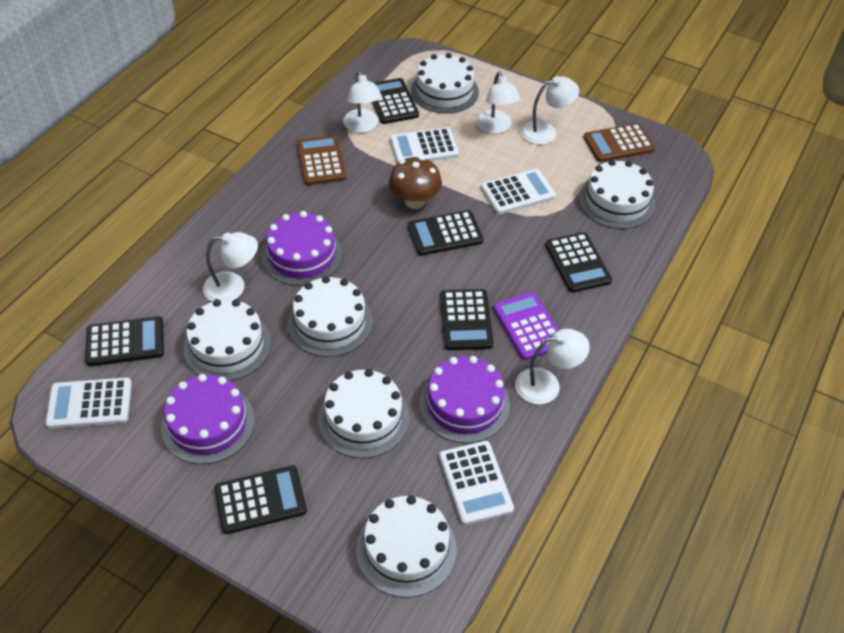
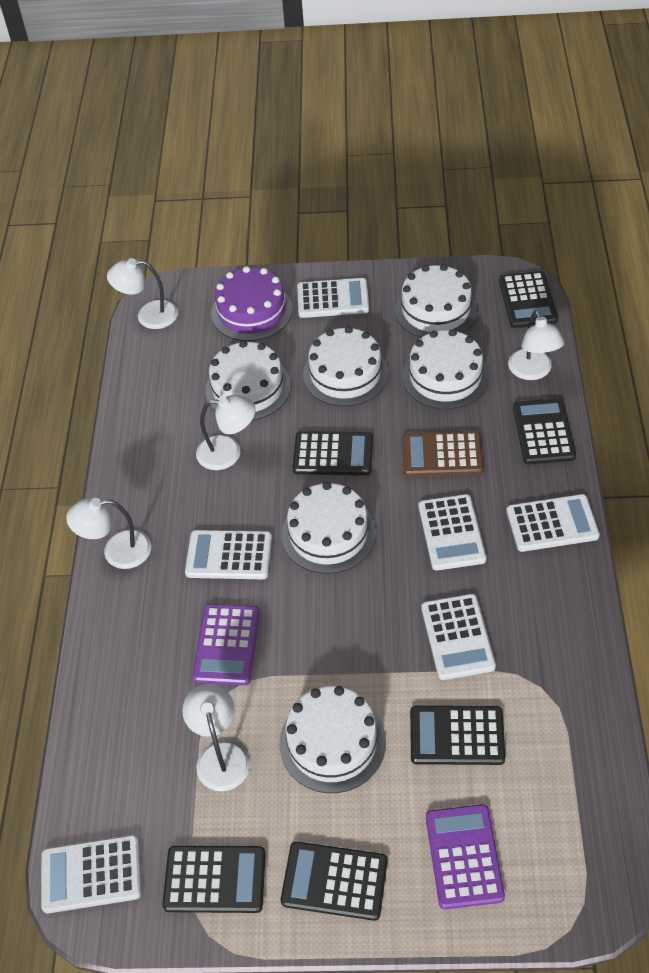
brown calculator: 2 -> 1
brown mushroom: 1 -> 0
purple cake: 3 -> 1
purple calculator: 1 -> 2
white calculator: 4 -> 6

